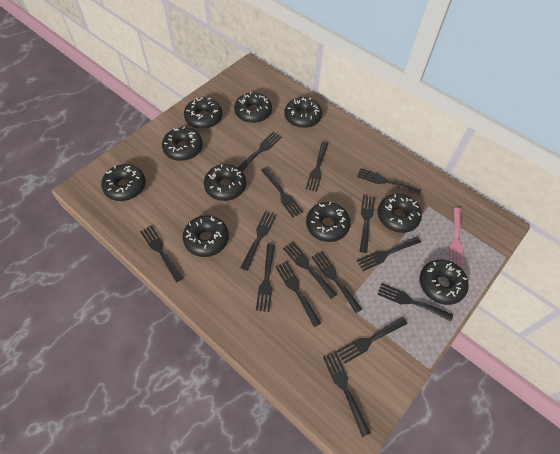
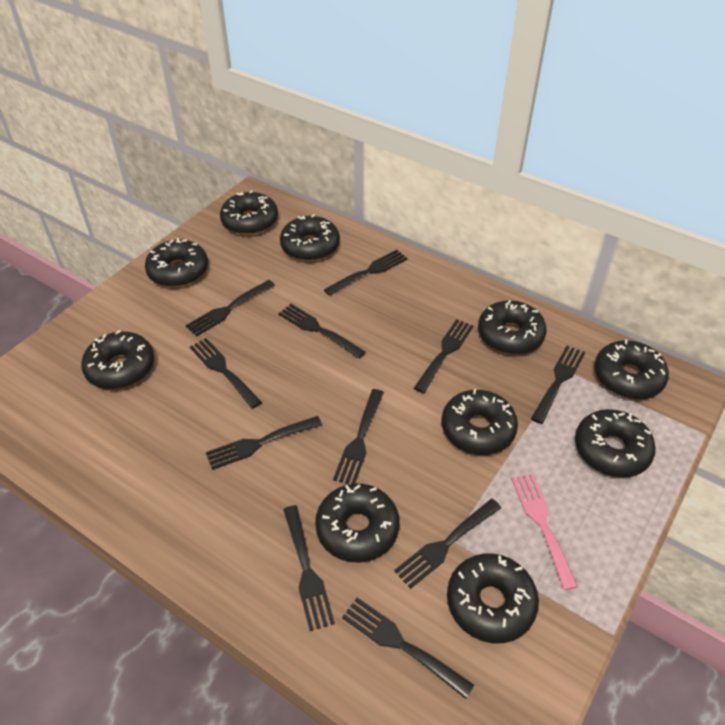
black fork: 15 -> 11

